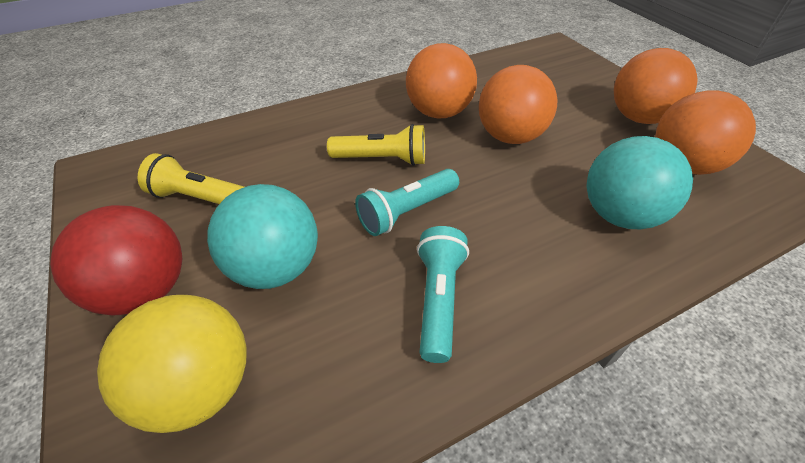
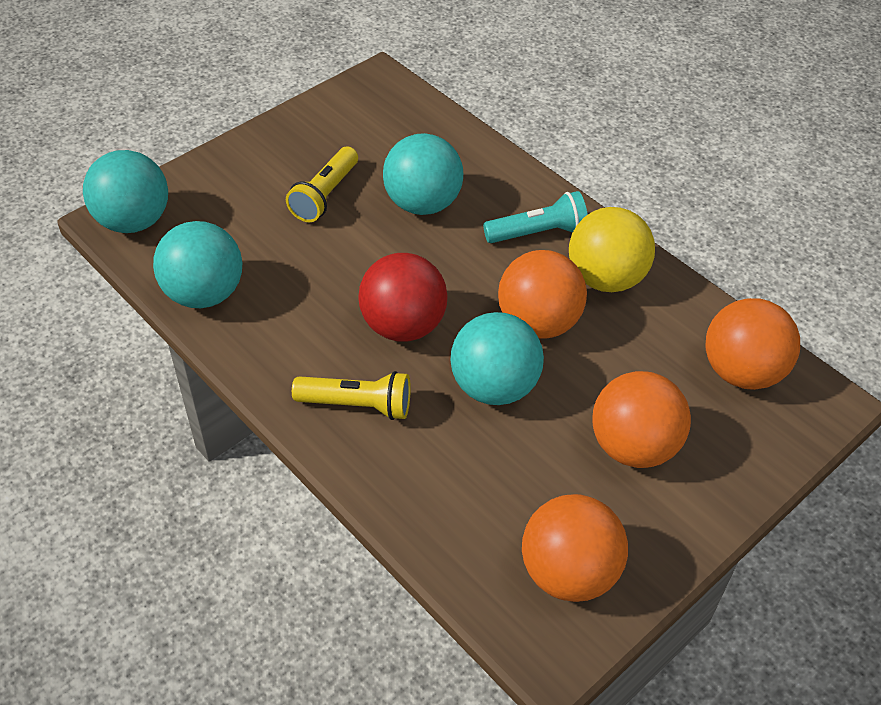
turquoise ball: 2 -> 4
turquoise flashlight: 2 -> 1

